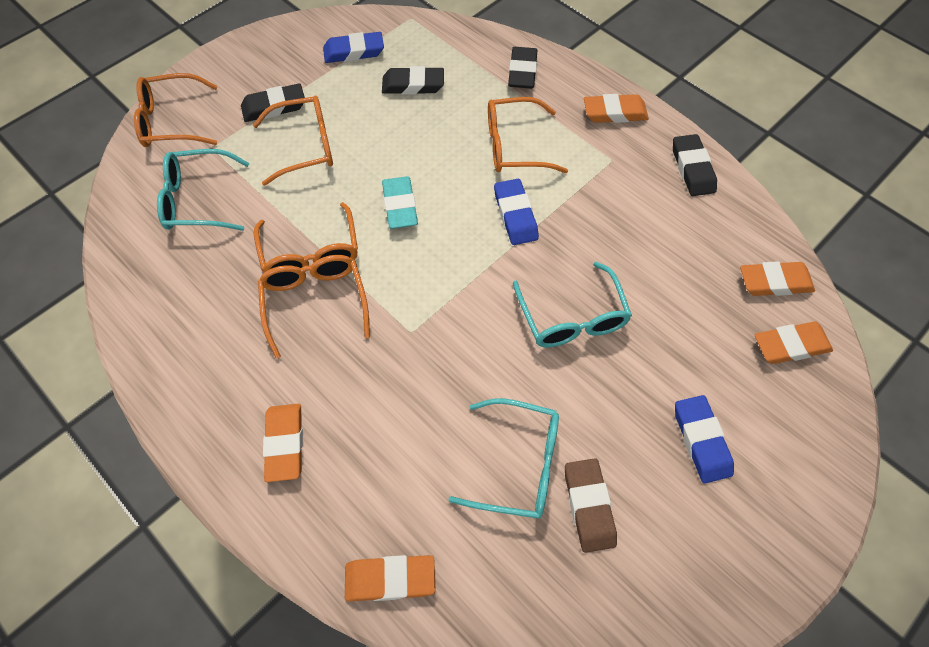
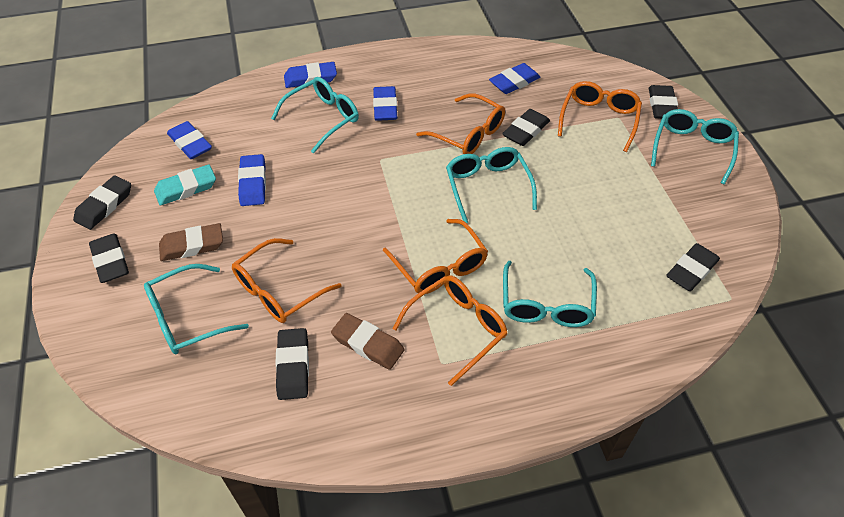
black eraser: 4 -> 6
blue eraser: 3 -> 5
brown eraser: 1 -> 2
orange eraser: 5 -> 0
turquoise glasses: 3 -> 5

